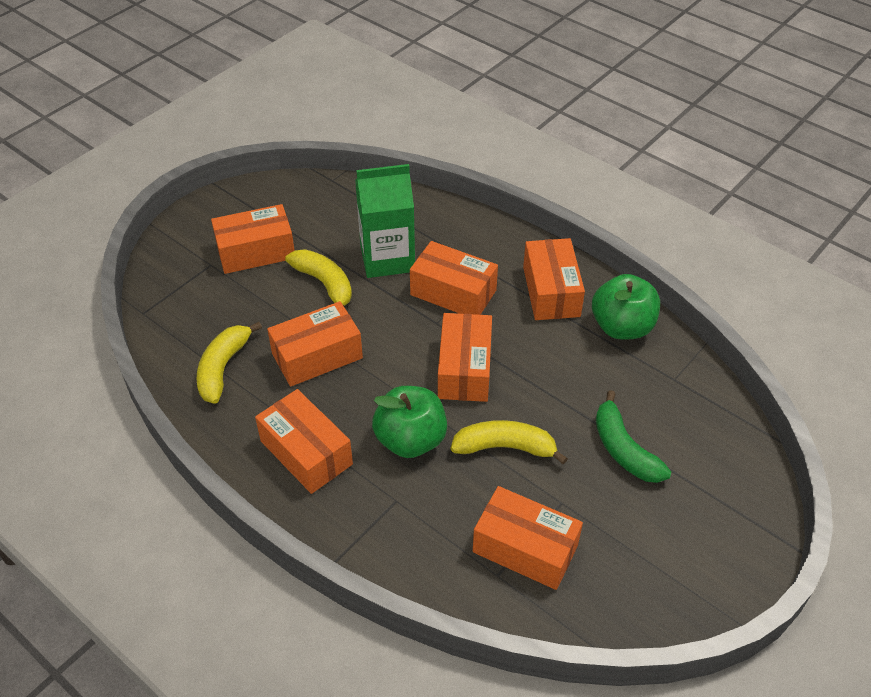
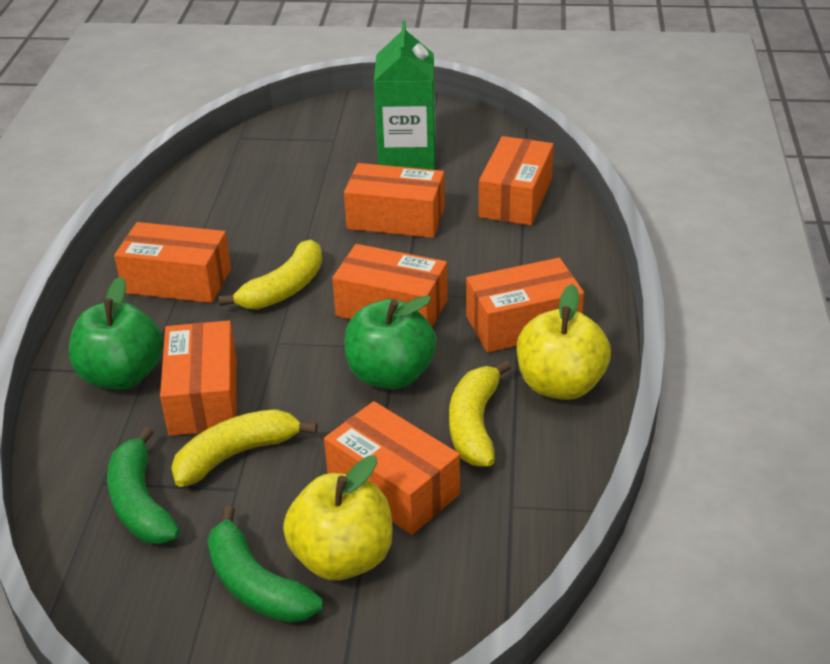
green banana: 1 -> 2
yellow apple: 0 -> 2

